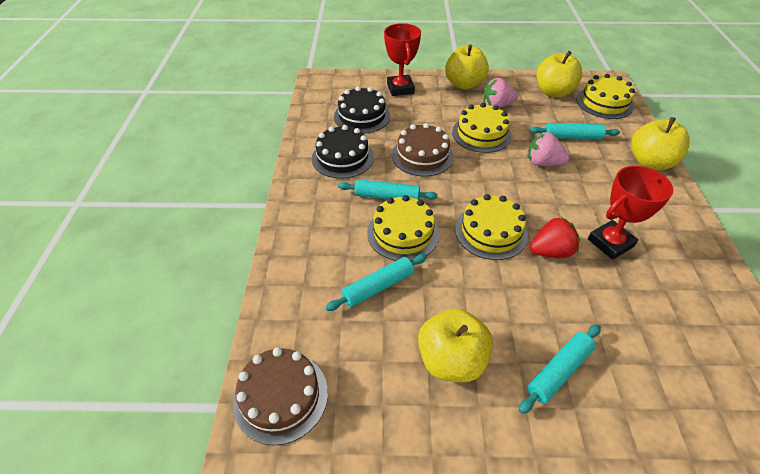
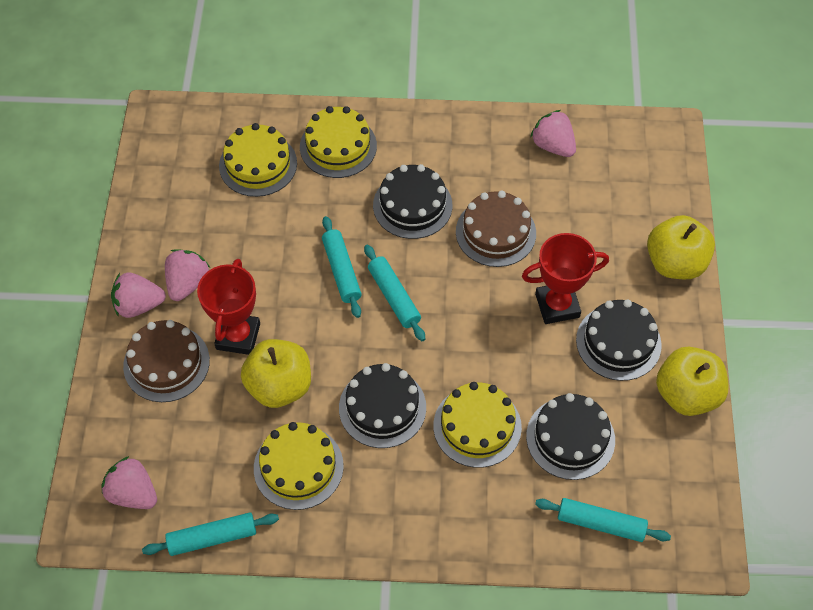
black cake: 2 -> 4
pink strawberry: 2 -> 4
red strawberry: 1 -> 0
yellow apple: 4 -> 3

